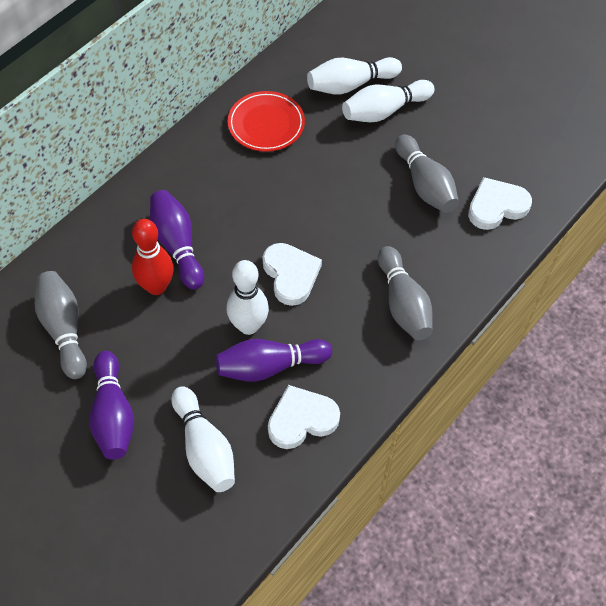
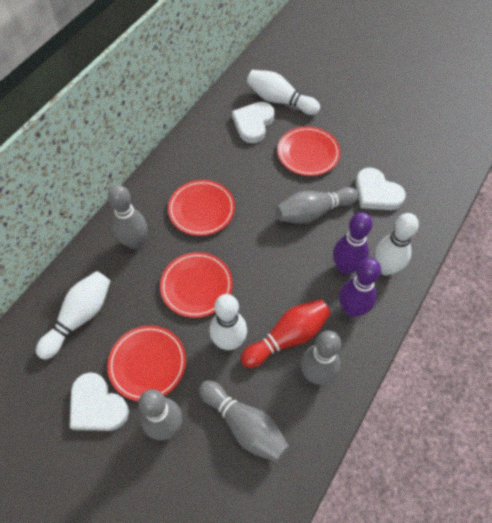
grey bowling pin: 3 -> 5
purple bowling pin: 3 -> 2
red plate: 1 -> 4

